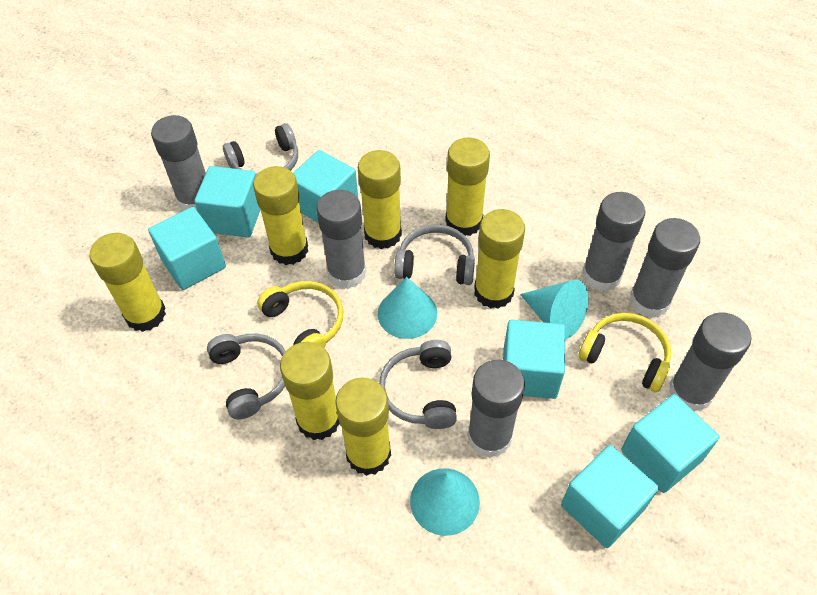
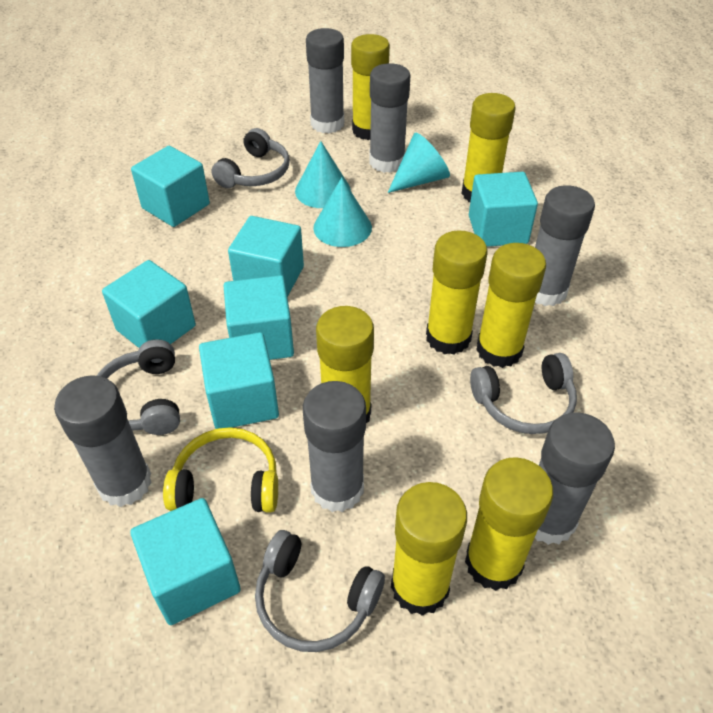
turquoise cube: 6 -> 7
yellow headphones: 2 -> 1

